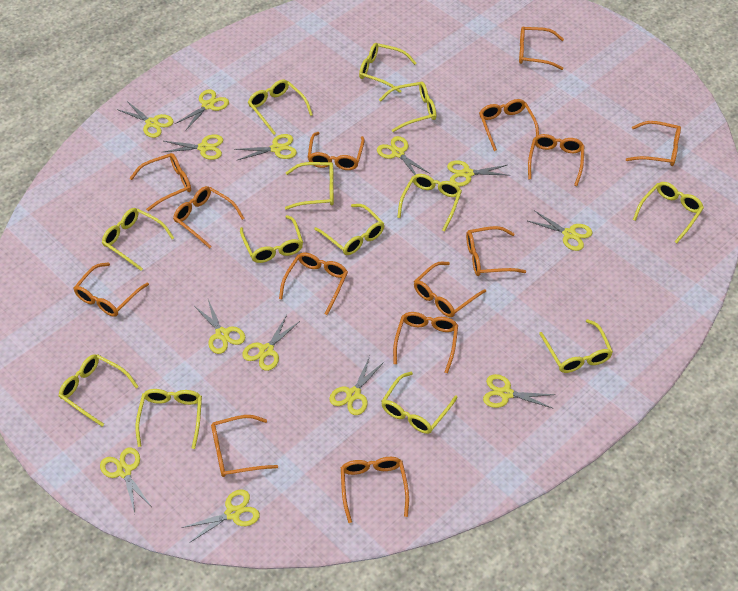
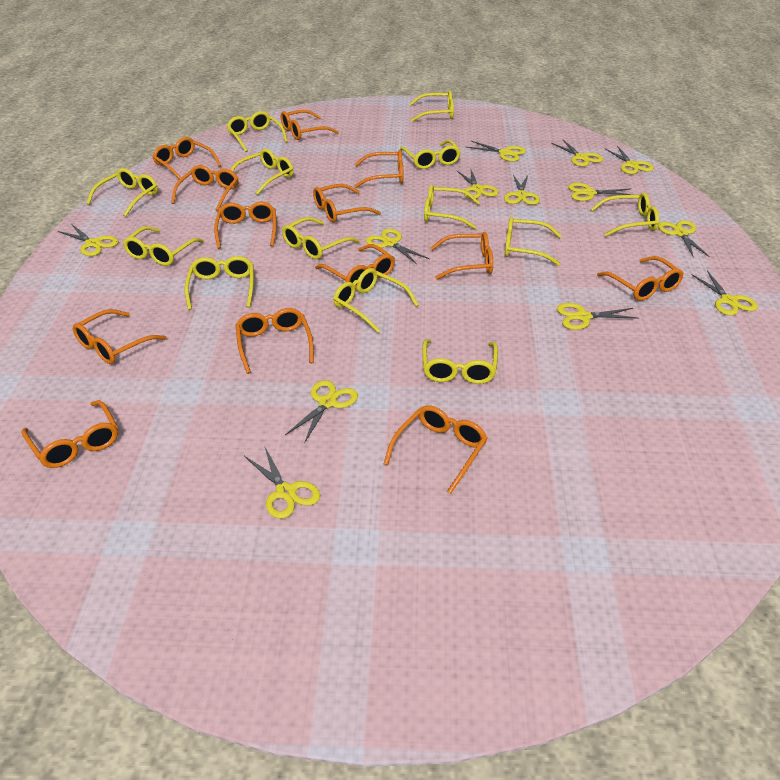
orange glasses: 14 -> 13

